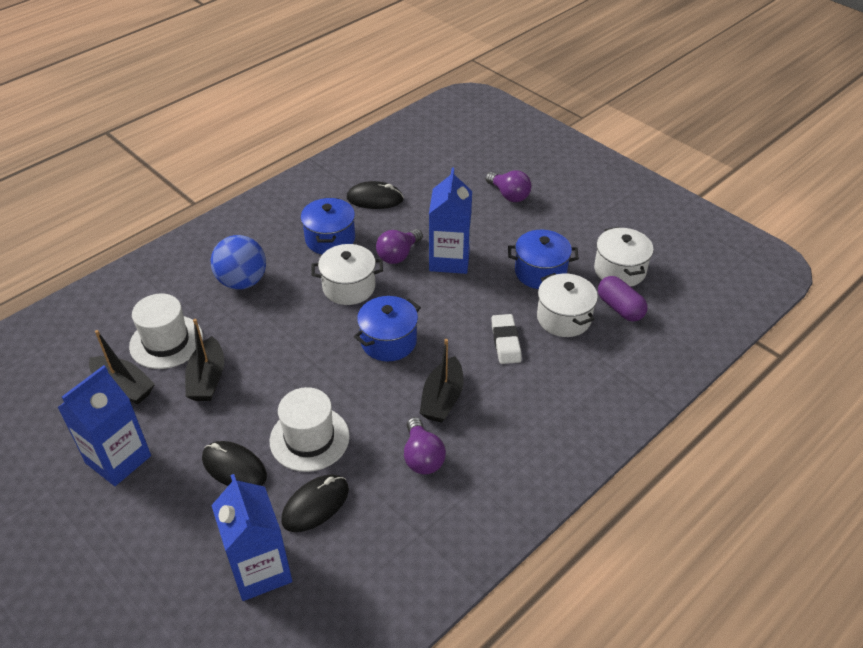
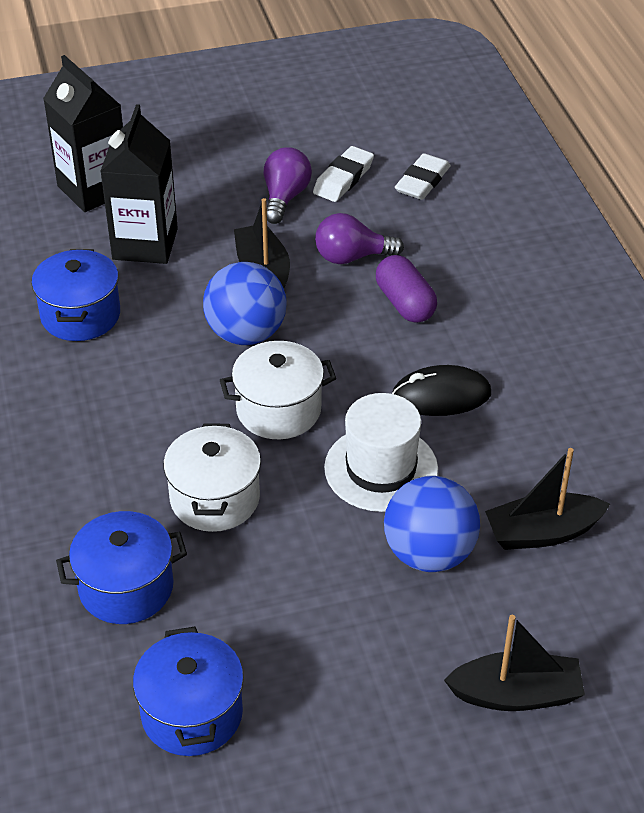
black carton: 0 -> 2
black mouse: 3 -> 1
blue ball: 1 -> 2
blue carton: 3 -> 0
purple light bulb: 3 -> 2
white eraser: 1 -> 2
white hat: 2 -> 1
white pot: 3 -> 2

